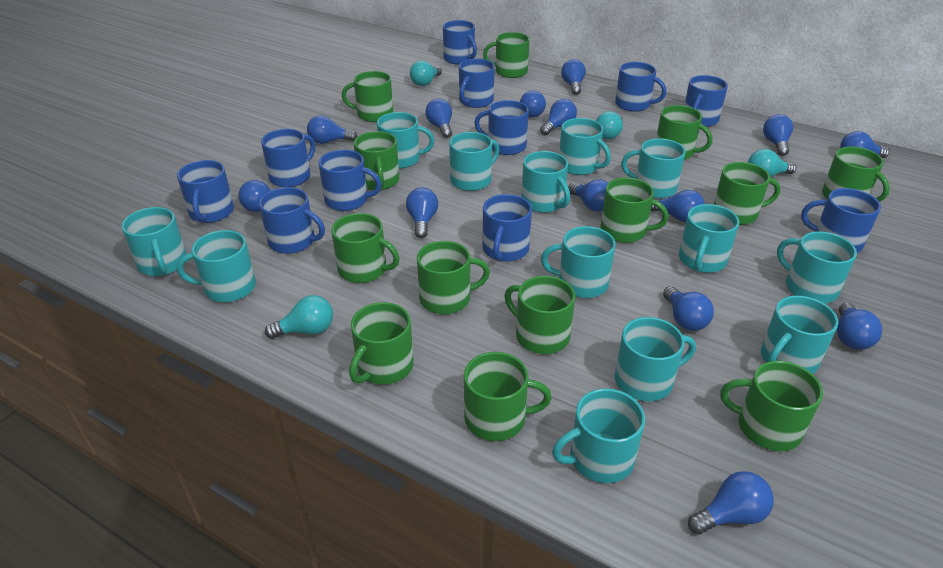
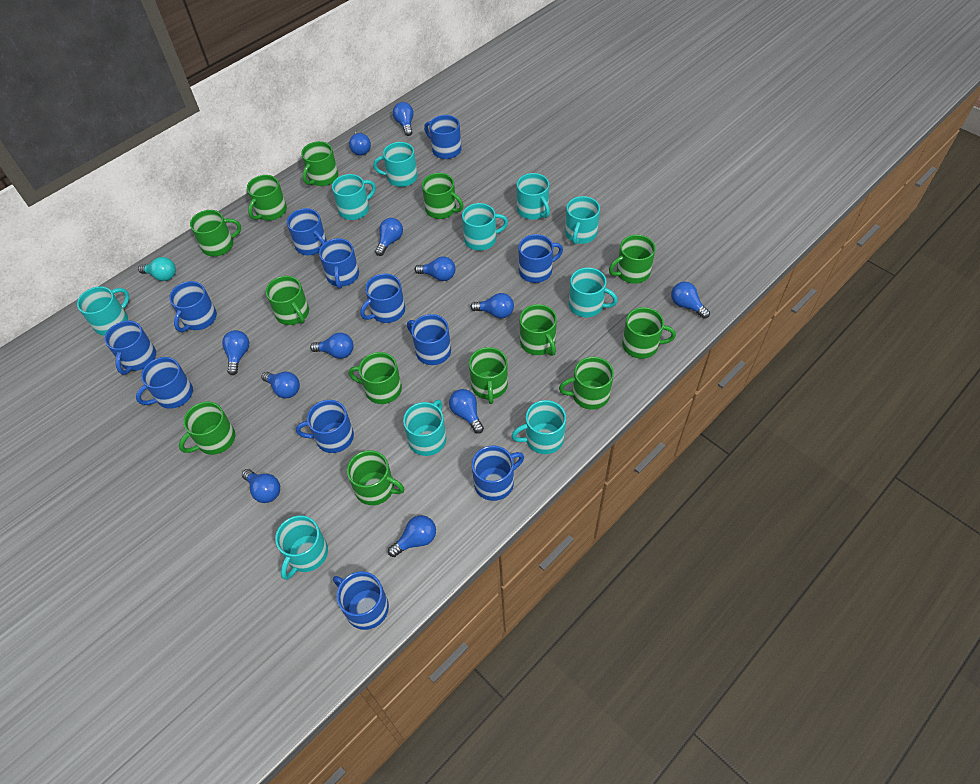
blue light bulb: 14 -> 12
blue mug: 11 -> 12
turquoise light bulb: 4 -> 1
turquoise mug: 13 -> 10

